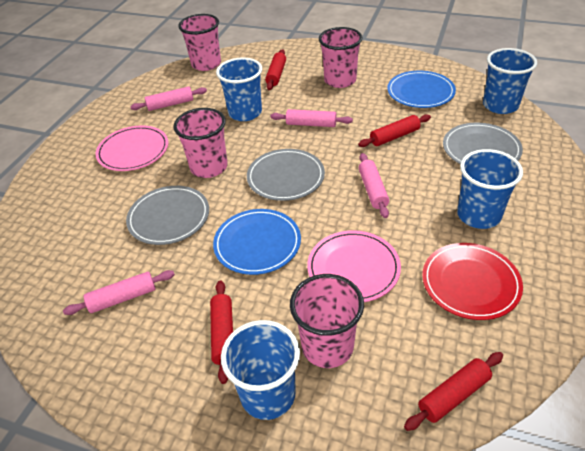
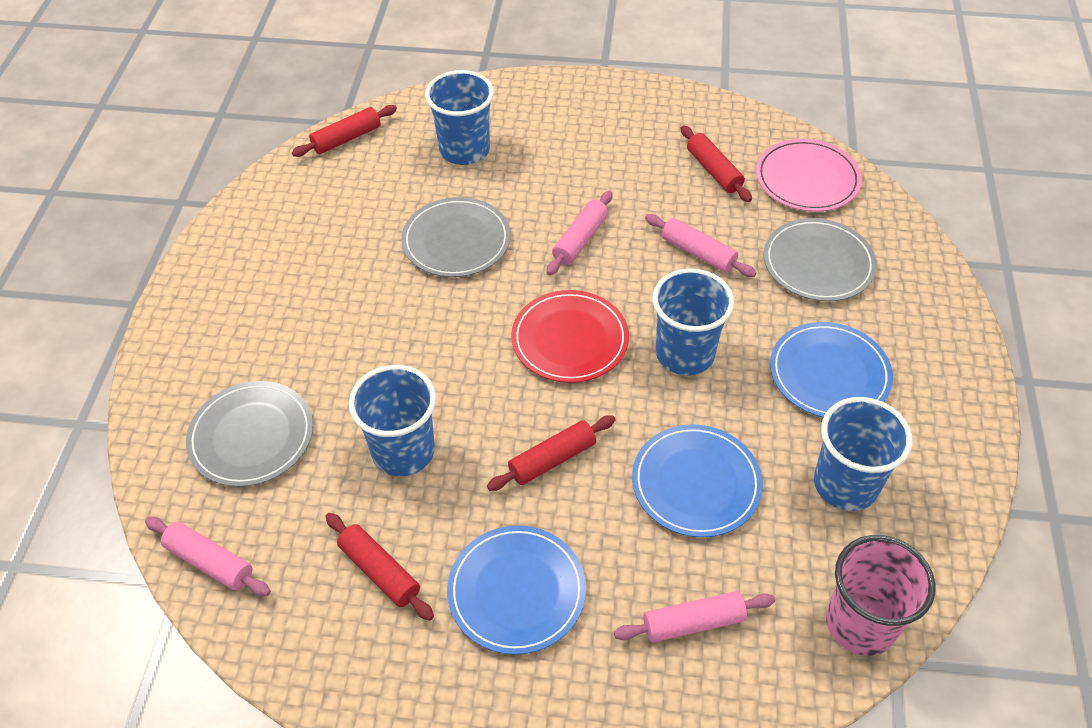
blue plate: 2 -> 3
pink cup: 4 -> 1
pink plate: 2 -> 1

